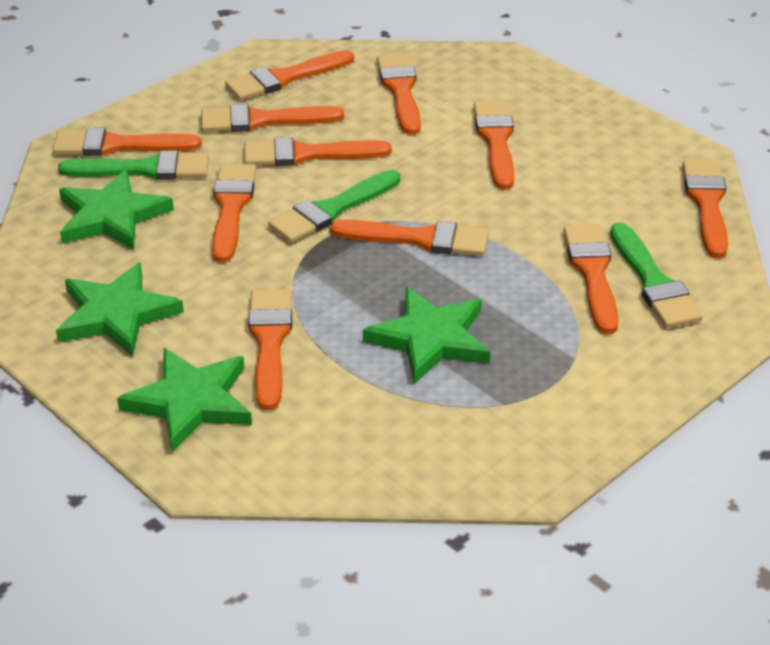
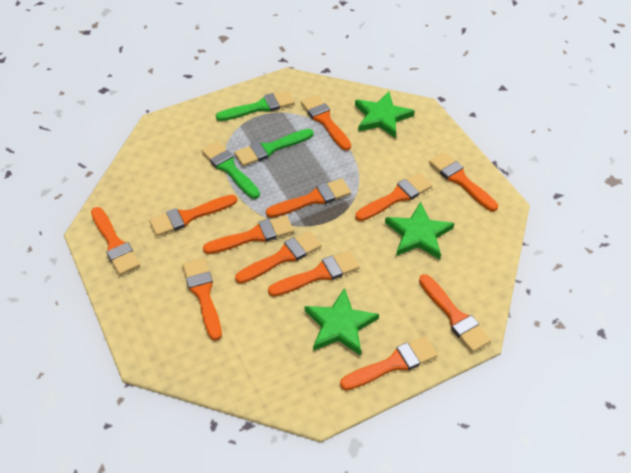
green star: 4 -> 3
orange brush: 11 -> 12

